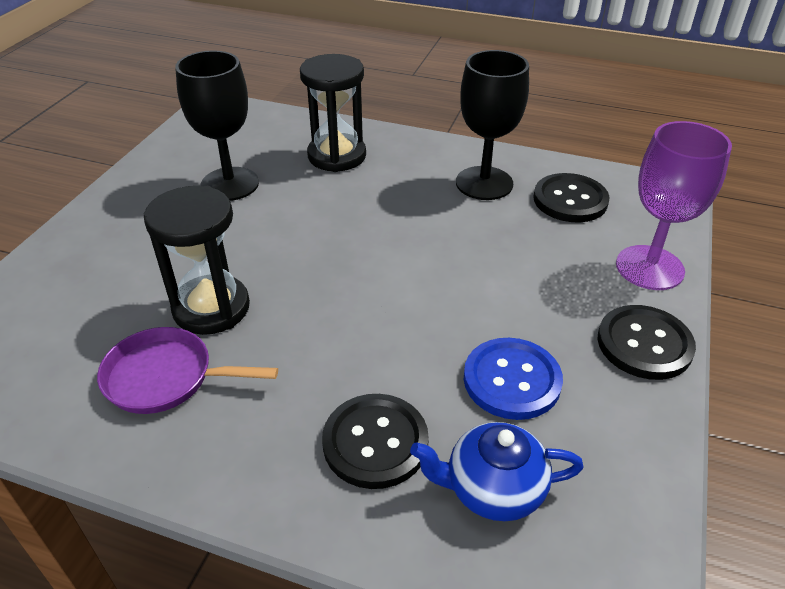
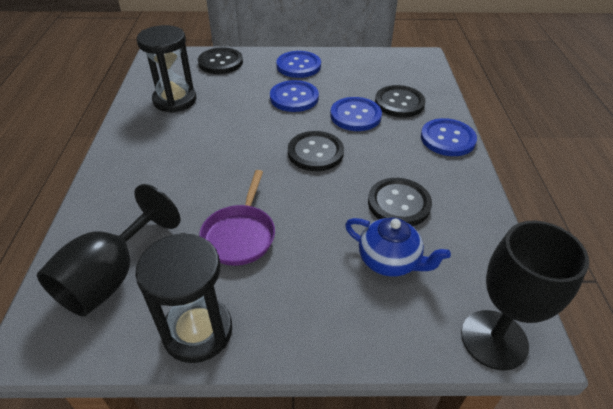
black button: 3 -> 4
blue button: 1 -> 4
purple goblet: 1 -> 0

